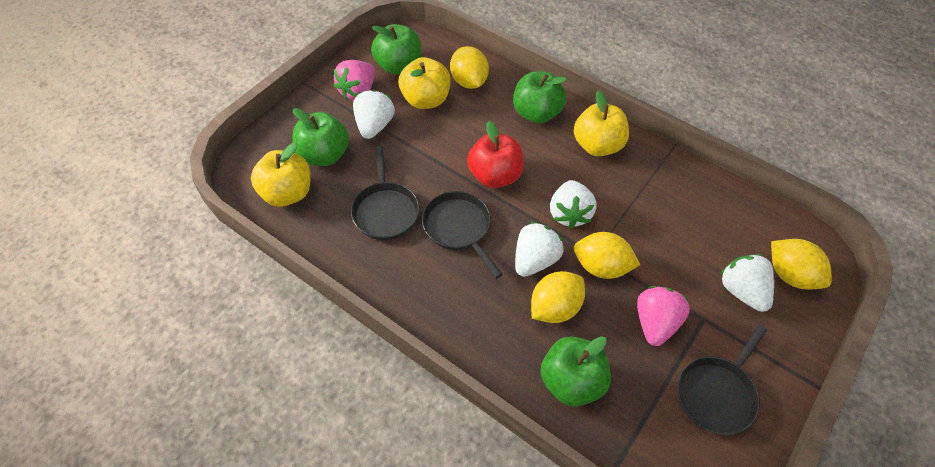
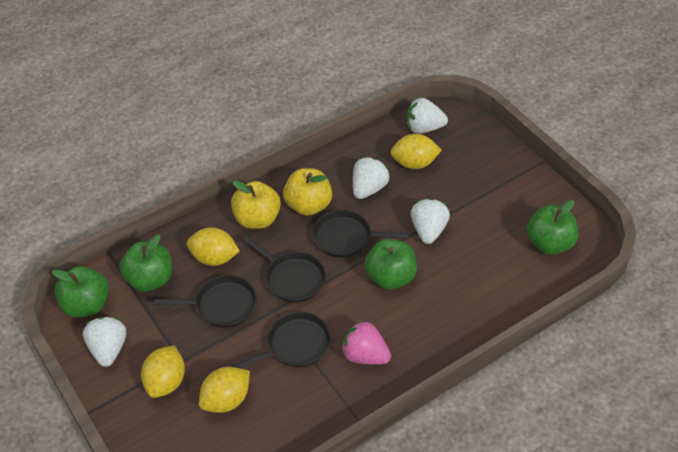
black pan: 3 -> 4
pink strawberry: 2 -> 1
red apple: 1 -> 0
yellow apple: 3 -> 2

